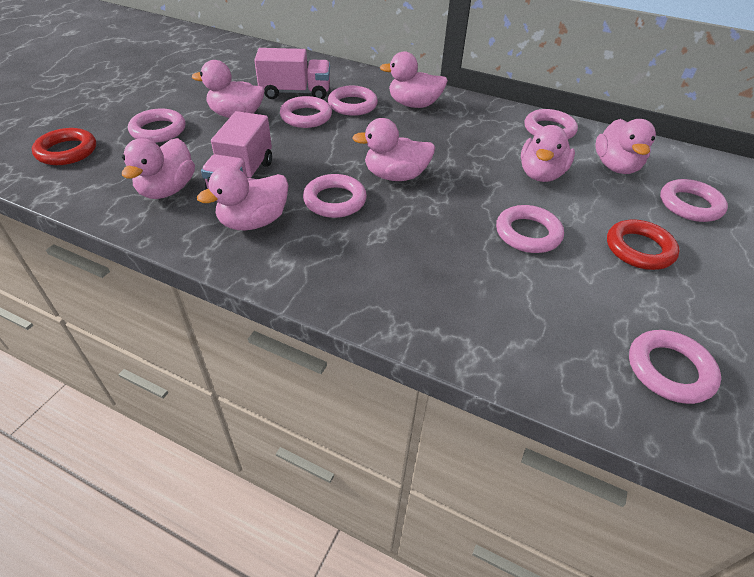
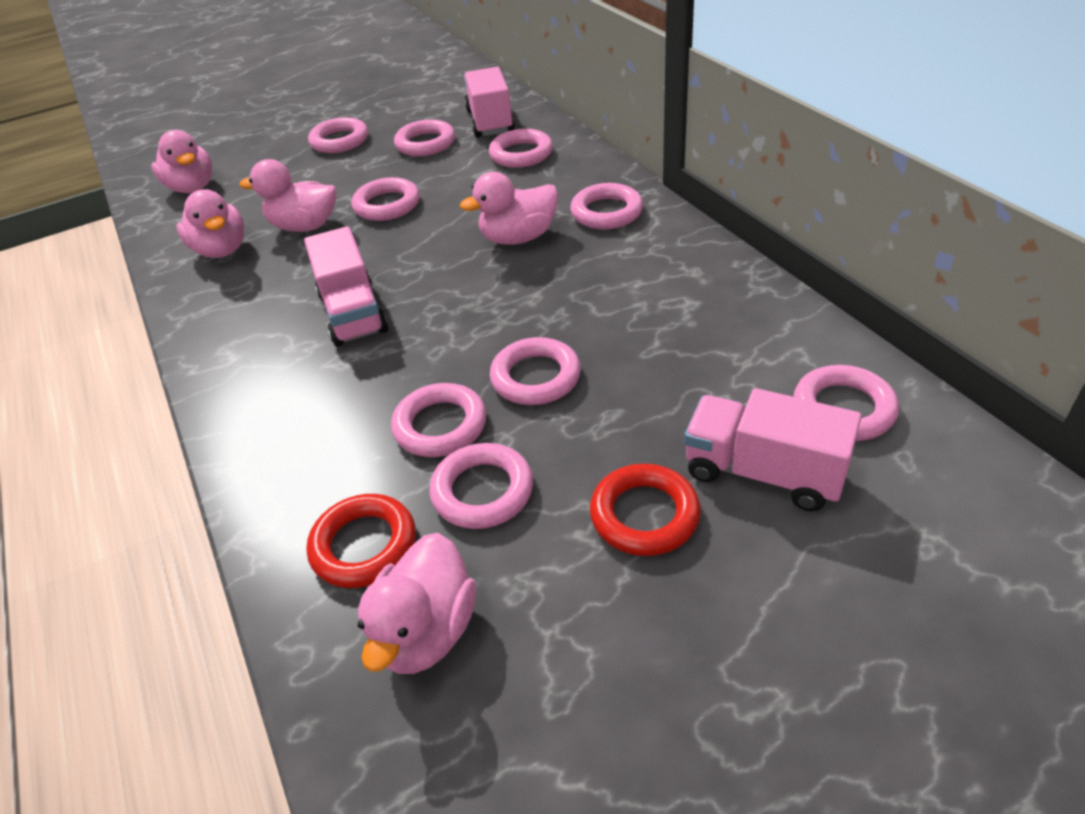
pink duck: 7 -> 5
pink ring: 8 -> 9
pink truck: 2 -> 3

